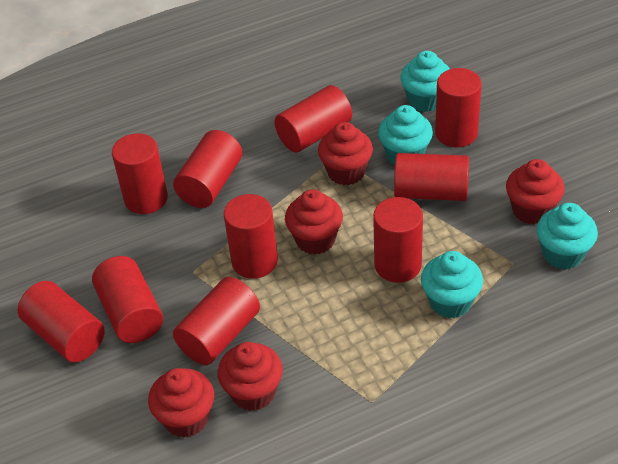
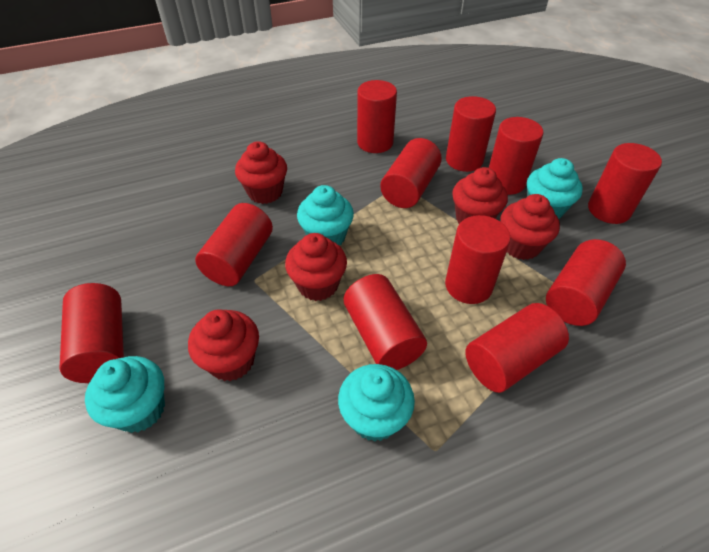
red cylinder: 10 -> 11

